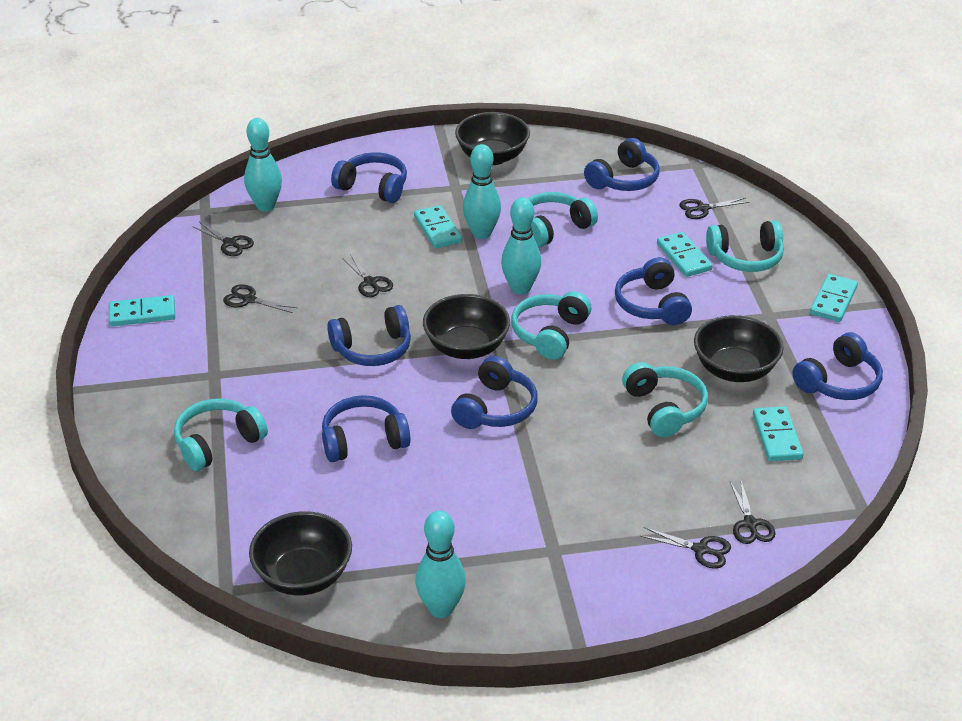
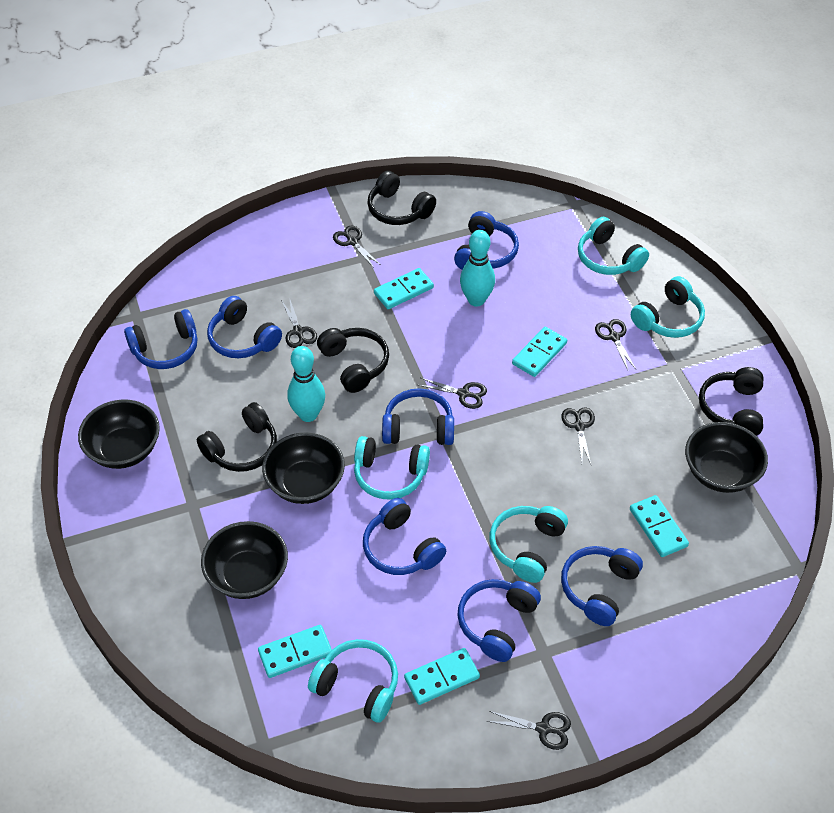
black headphones: 0 -> 4
turquoise bowling pin: 4 -> 2

